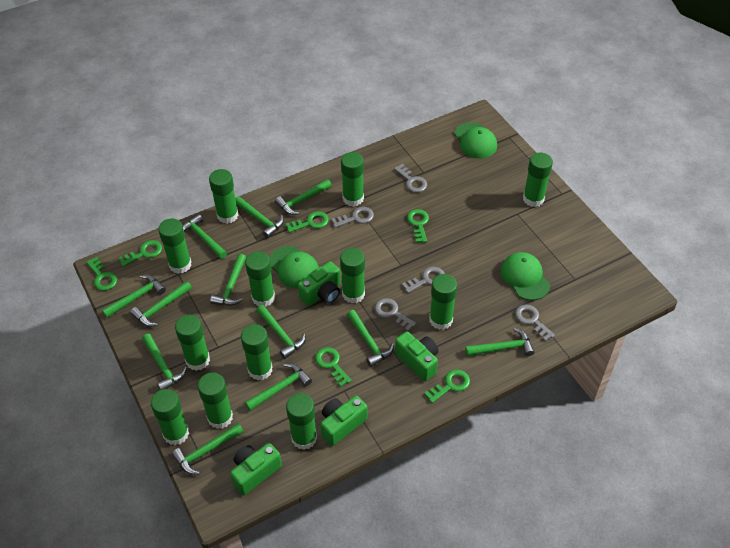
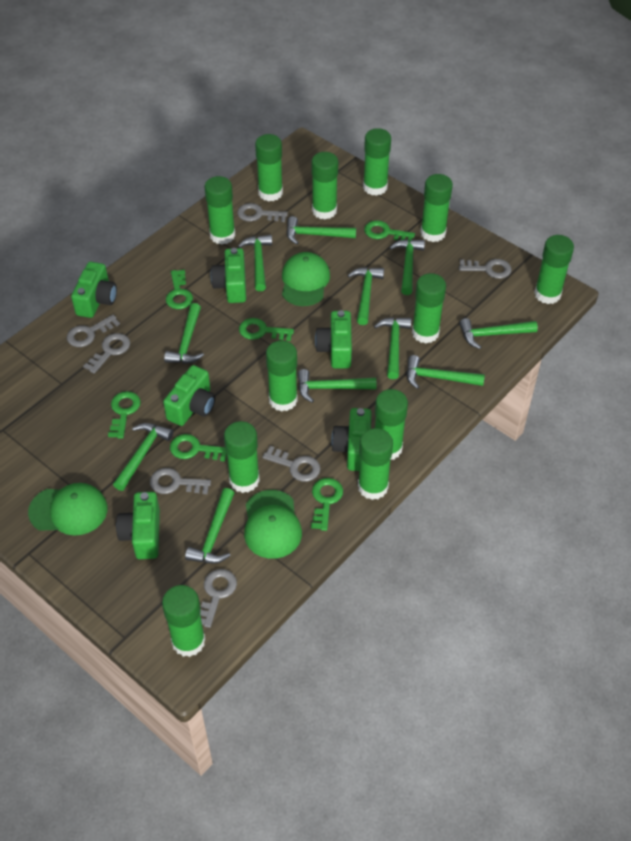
green camera: 4 -> 6
green hammer: 12 -> 11
grey key: 5 -> 7

